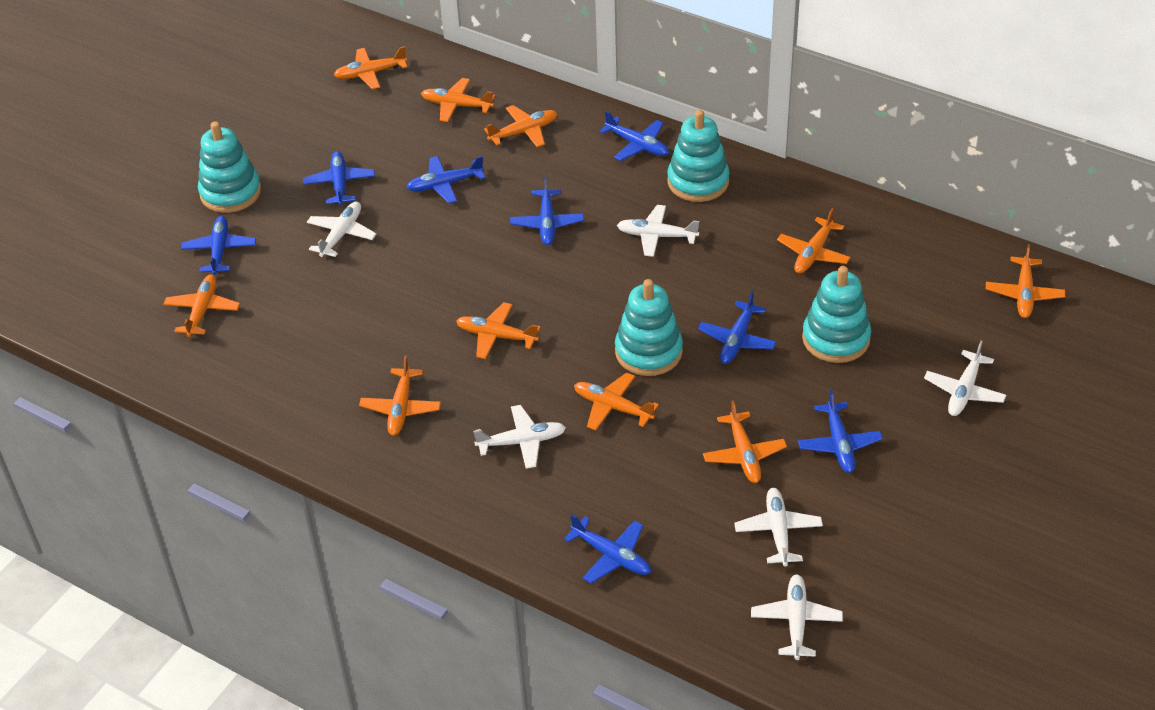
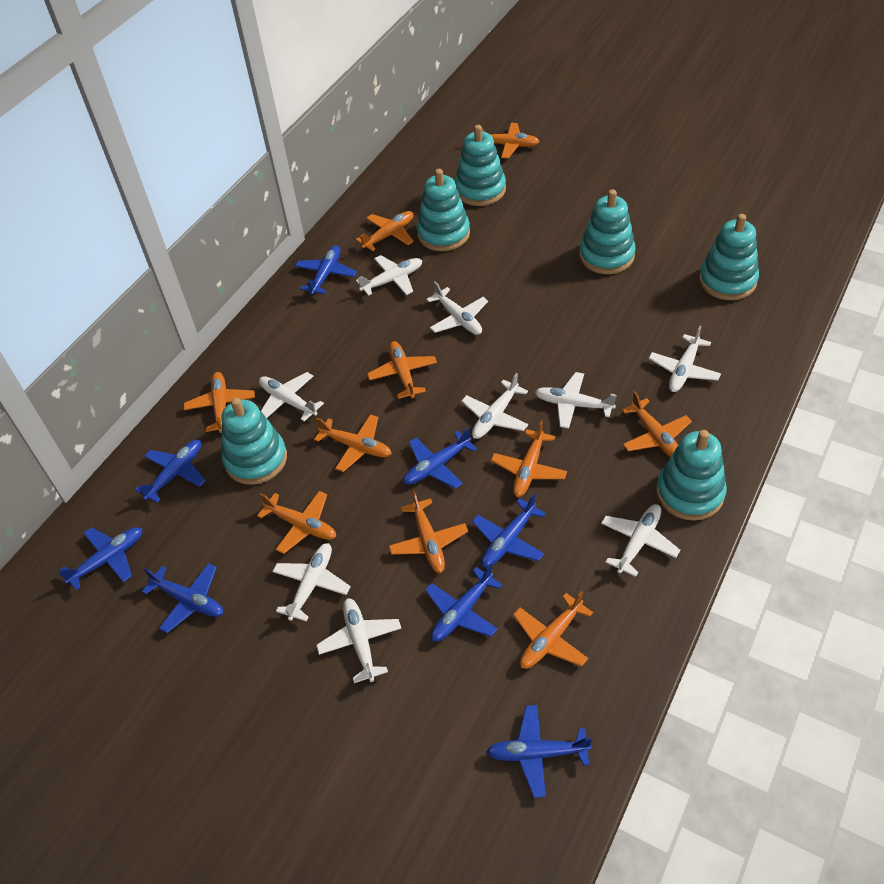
turquoise stacking toy: 4 -> 6
white plane: 6 -> 9

